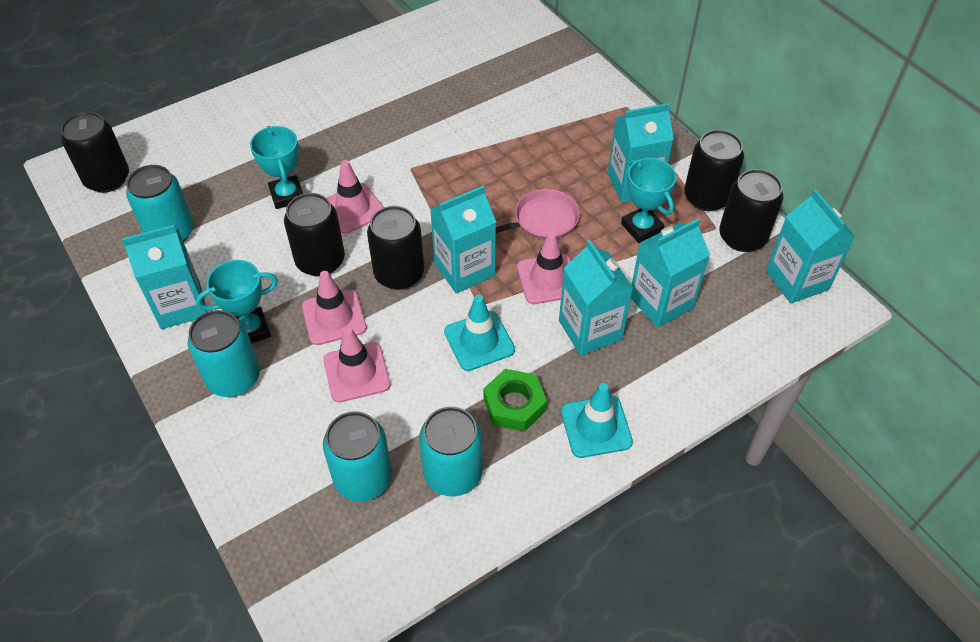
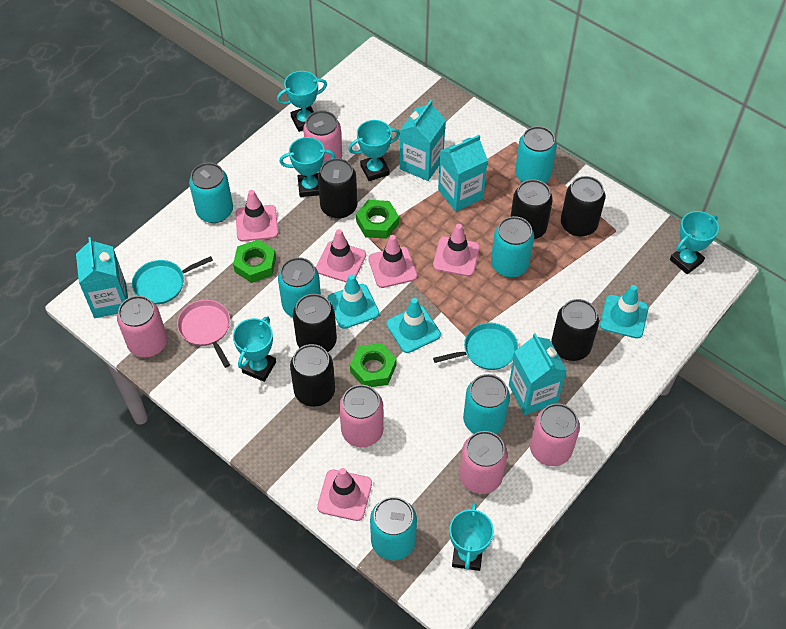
black can: 5 -> 6
green nut: 1 -> 3
pink can: 0 -> 5
pink traffic cone: 4 -> 5
turquoise can: 4 -> 6
turquoise carton: 6 -> 4
turquoise pan: 0 -> 2
turquoise traffic cone: 2 -> 3
turquoise trophy: 3 -> 6

